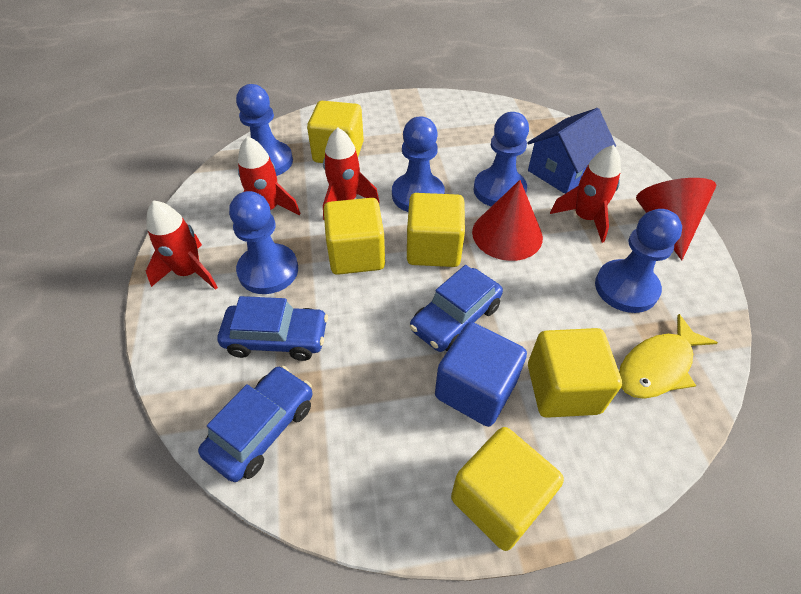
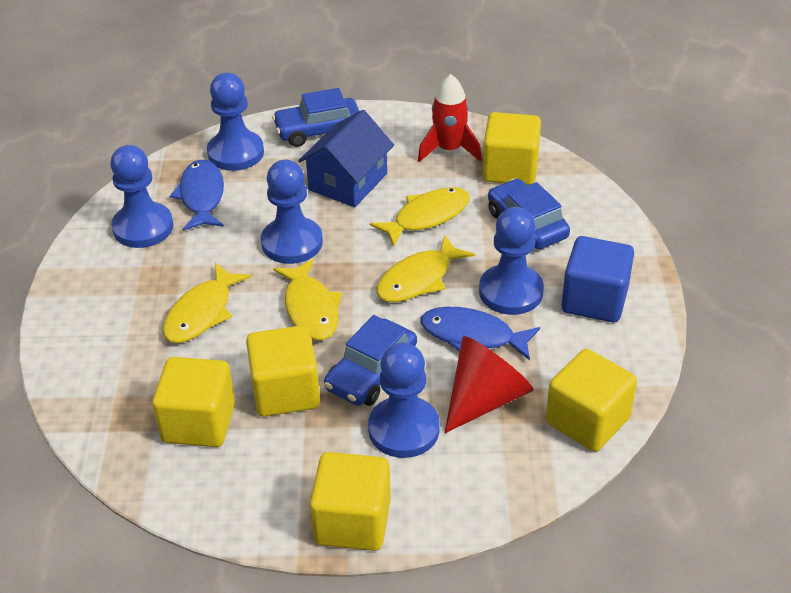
blue fish: 0 -> 2
red cone: 2 -> 1
red rocket: 4 -> 1
yellow fish: 1 -> 4

